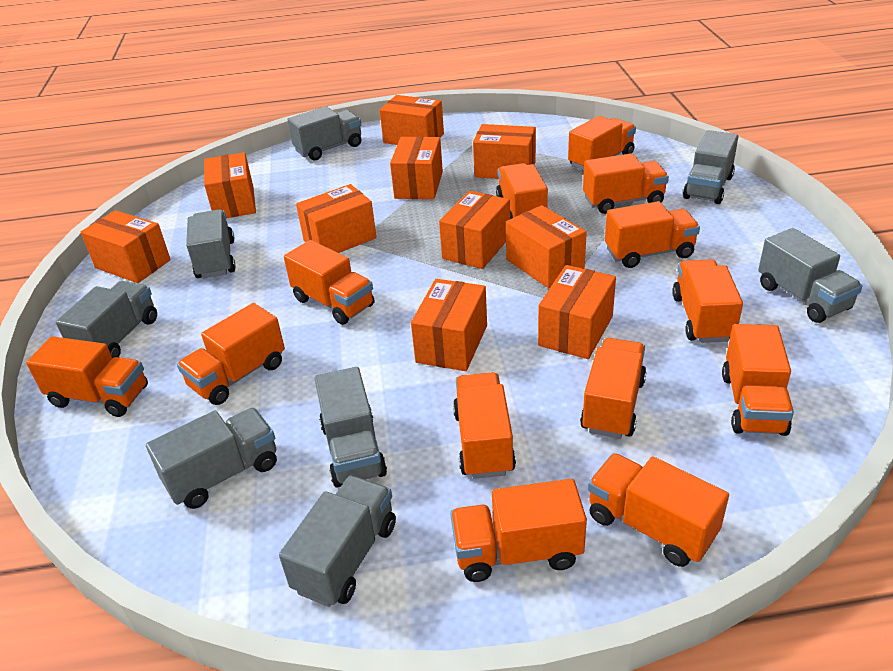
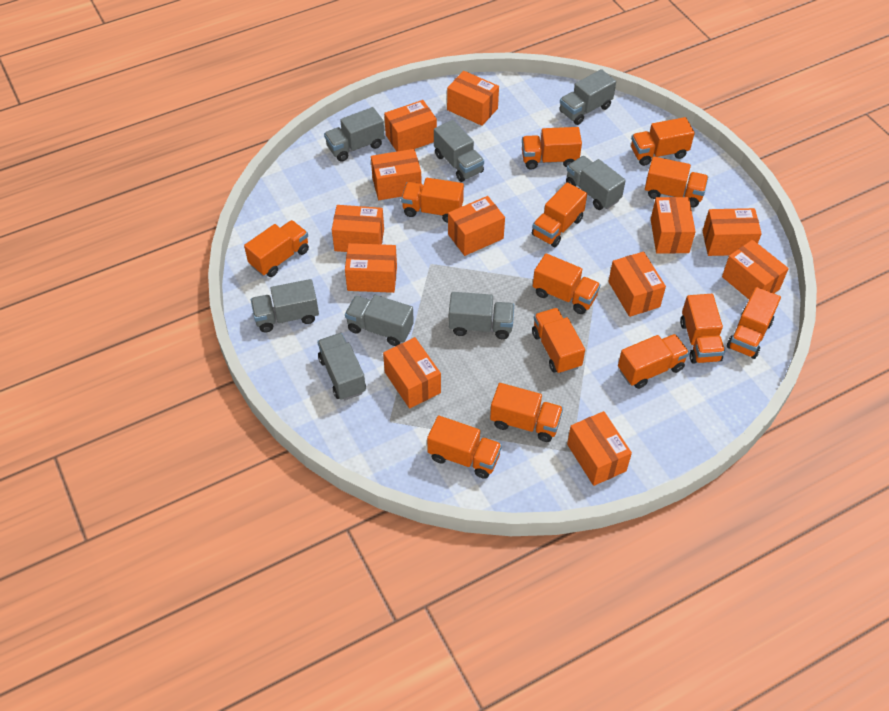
orange box: 10 -> 12

